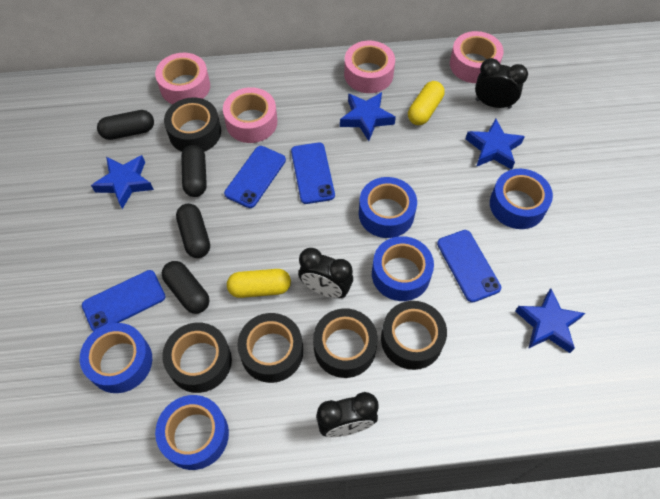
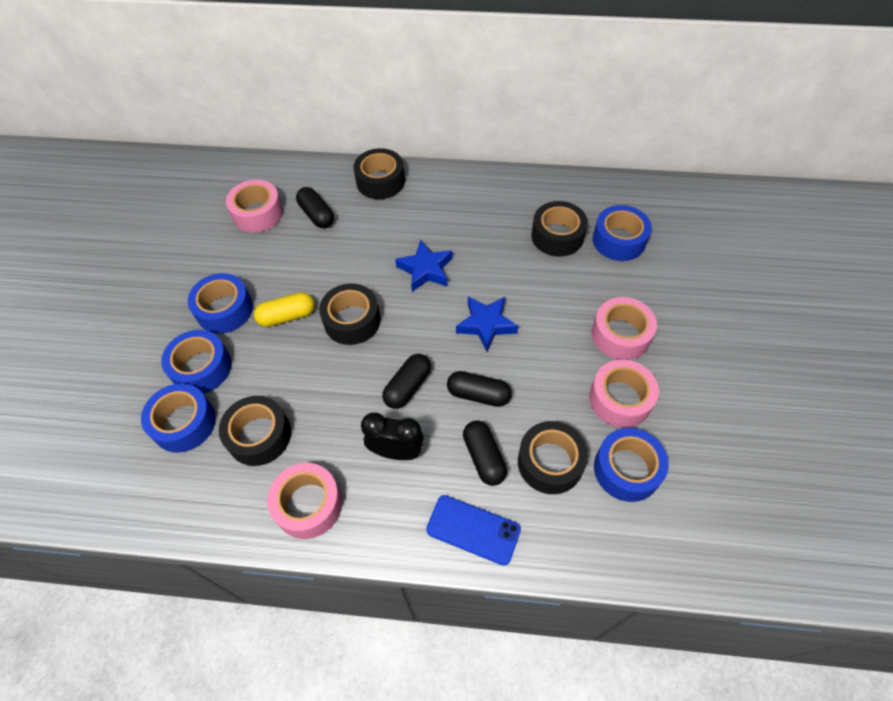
black clock: 3 -> 1
blue phone: 4 -> 1
blue star: 4 -> 2
yellow capsule: 2 -> 1

